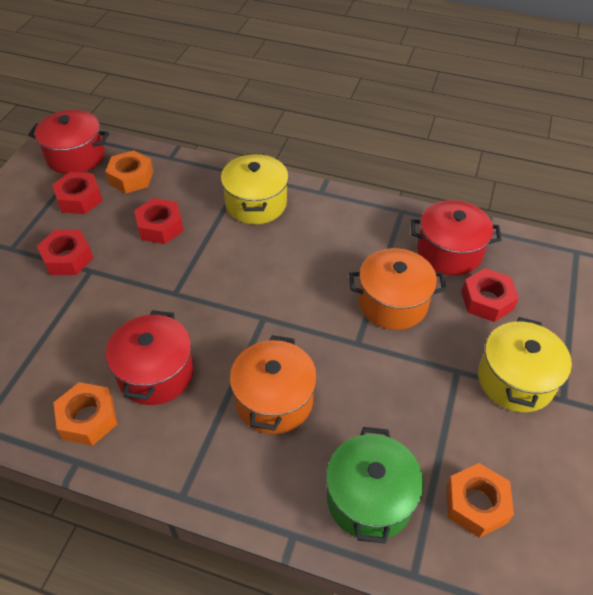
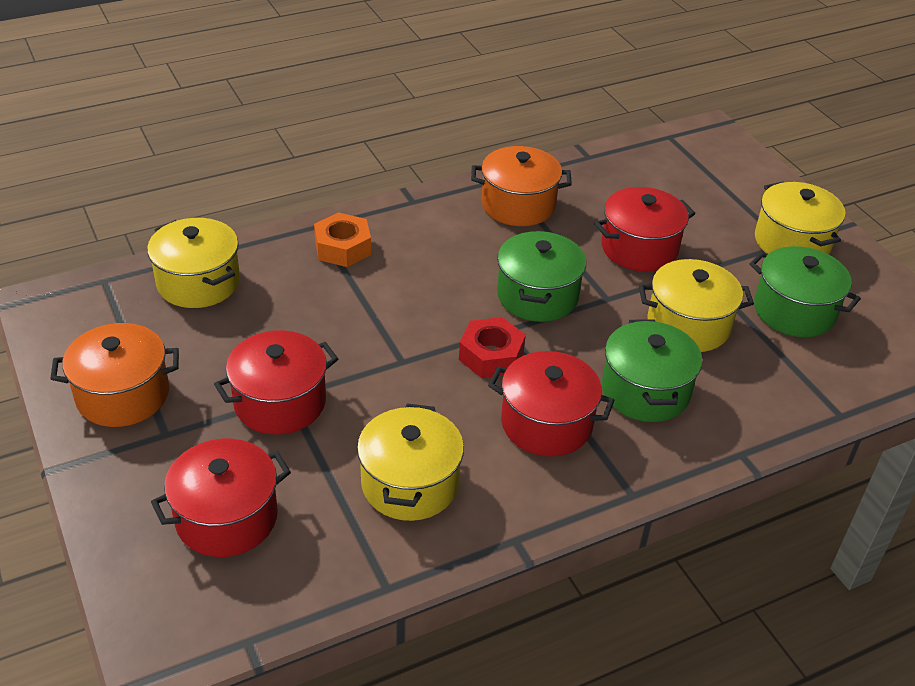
green pot: 1 -> 3
orange nut: 3 -> 1
red nut: 4 -> 1
red pot: 3 -> 4
yellow pot: 2 -> 4

